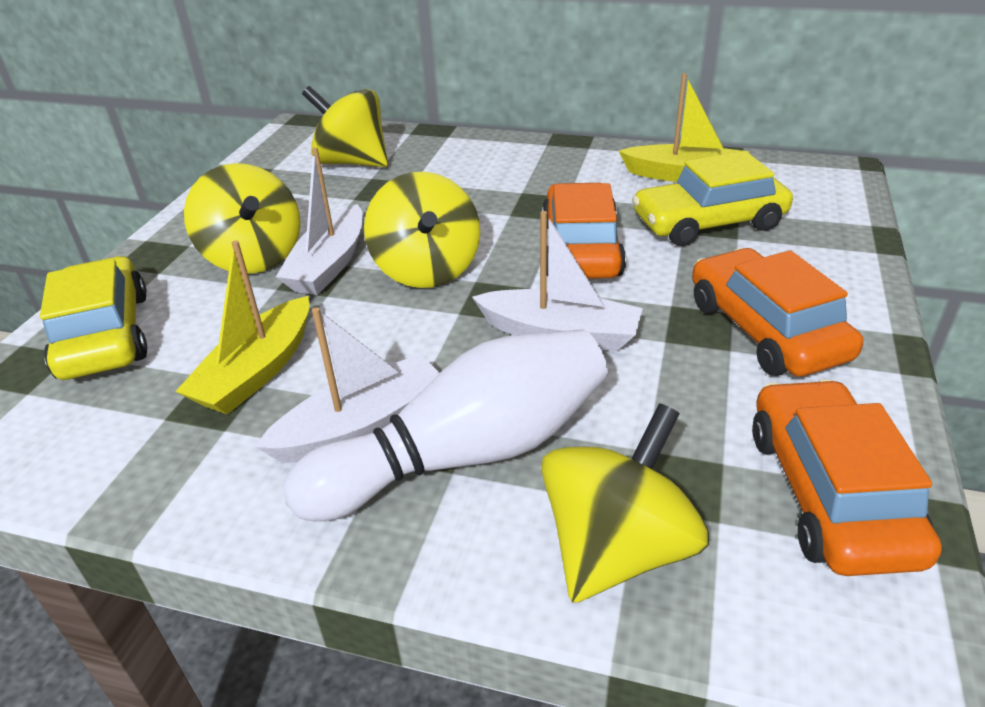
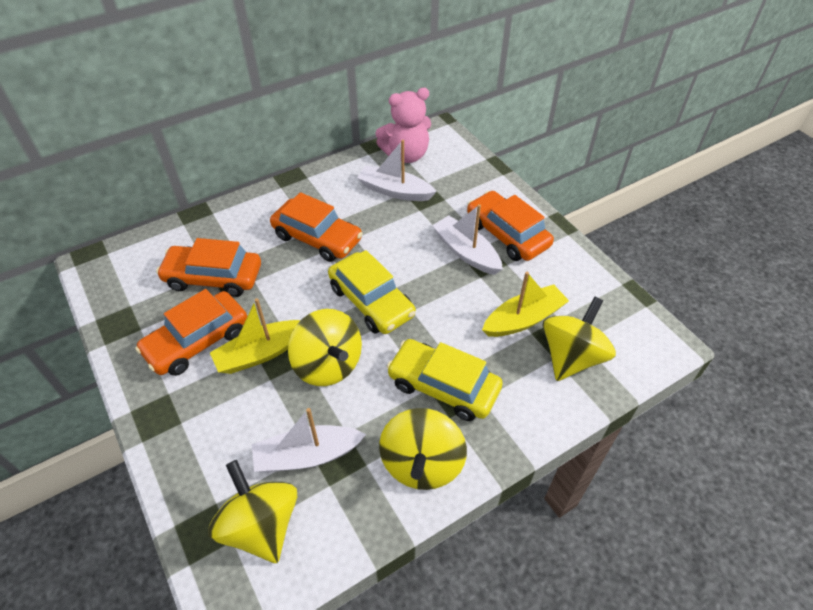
orange car: 3 -> 4
pink teddy bear: 0 -> 1
white bowling pin: 1 -> 0

